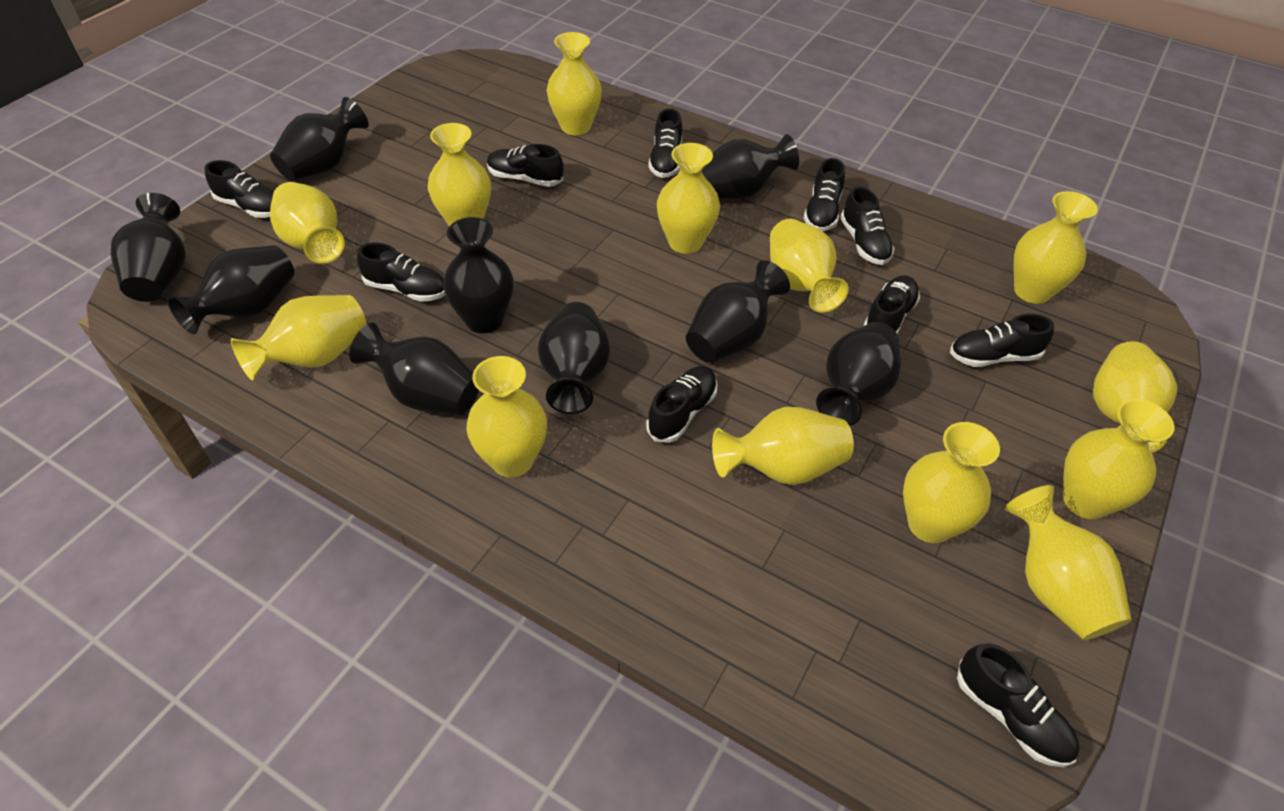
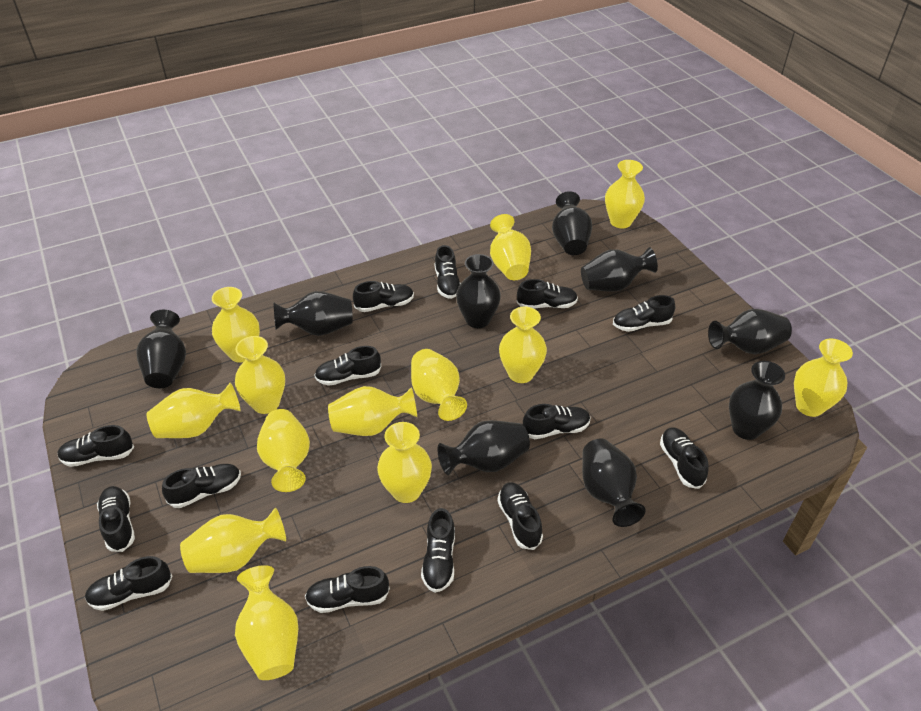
black shoe: 10 -> 14

